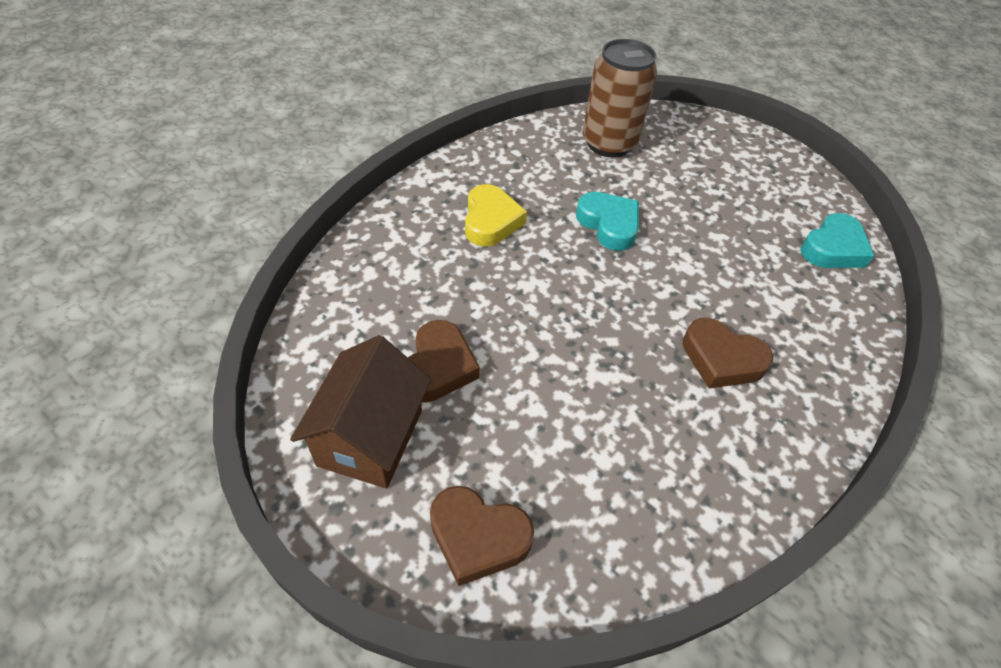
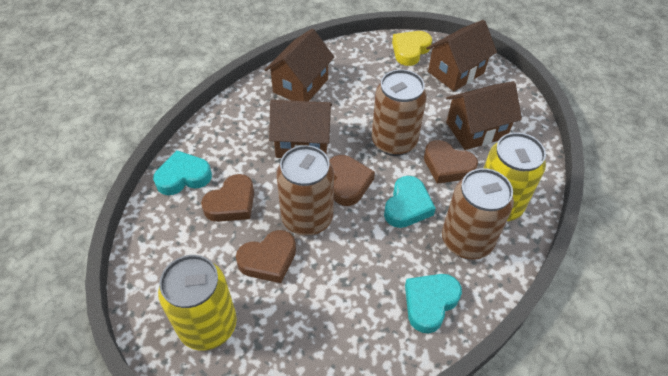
brown can: 1 -> 3
brown heart: 3 -> 4
brown house: 1 -> 4
turquoise heart: 2 -> 3
yellow can: 0 -> 2

